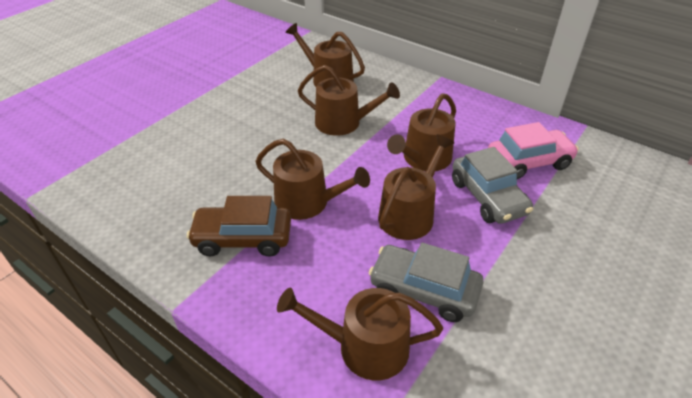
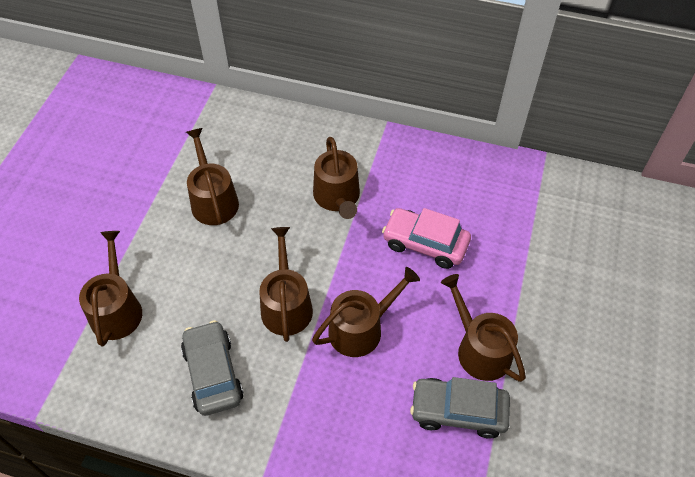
brown car: 1 -> 0

